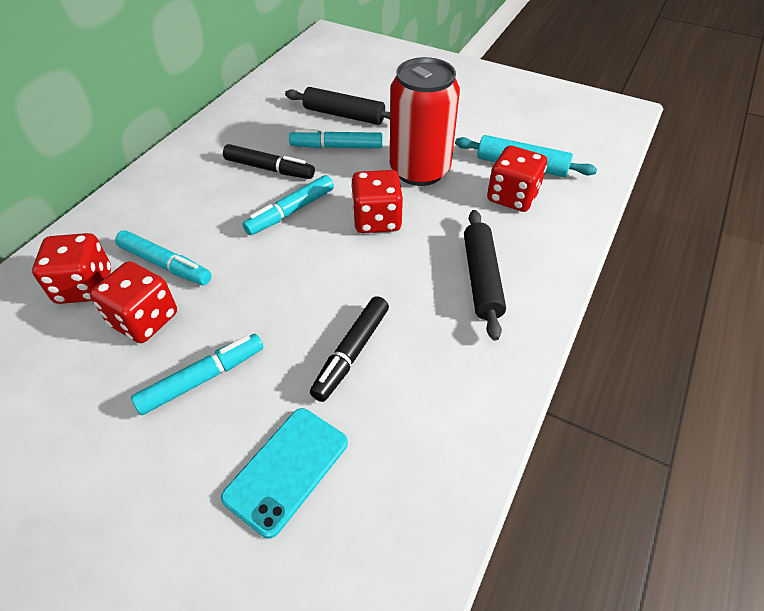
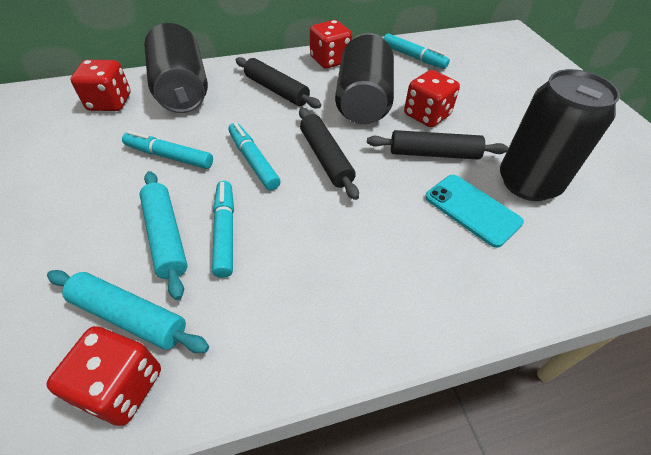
black can: 0 -> 3
black marker: 2 -> 0
black rolling pin: 2 -> 3
red can: 1 -> 0
turquoise rolling pin: 1 -> 2

